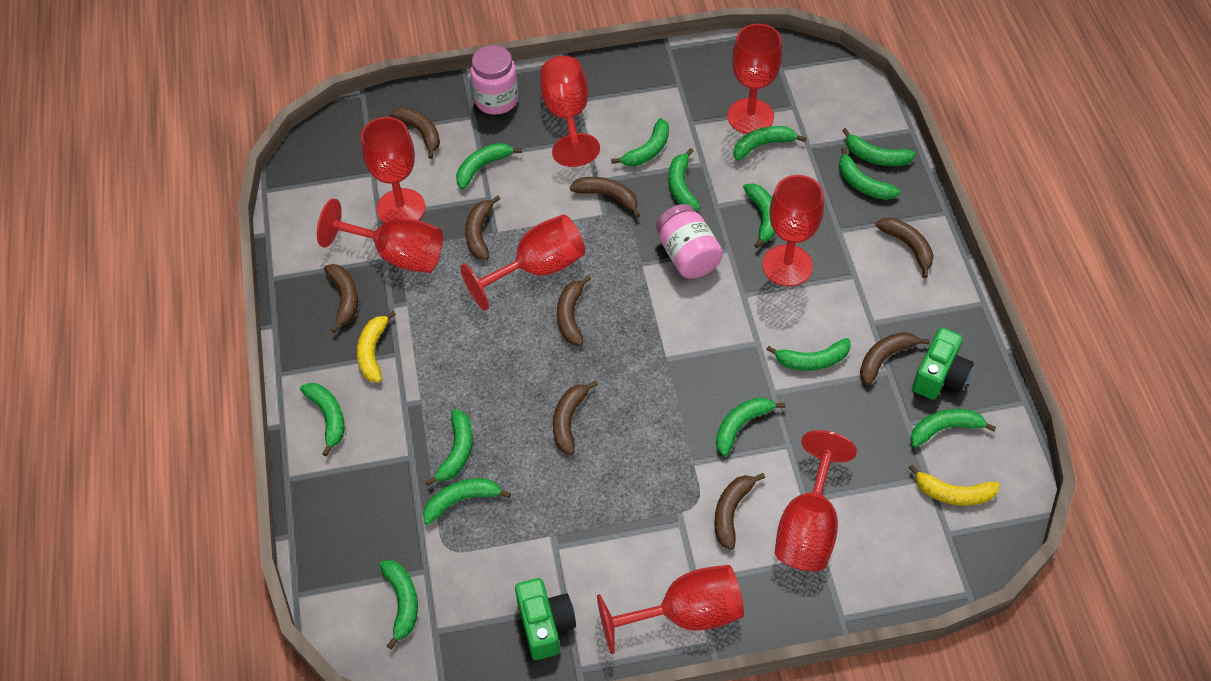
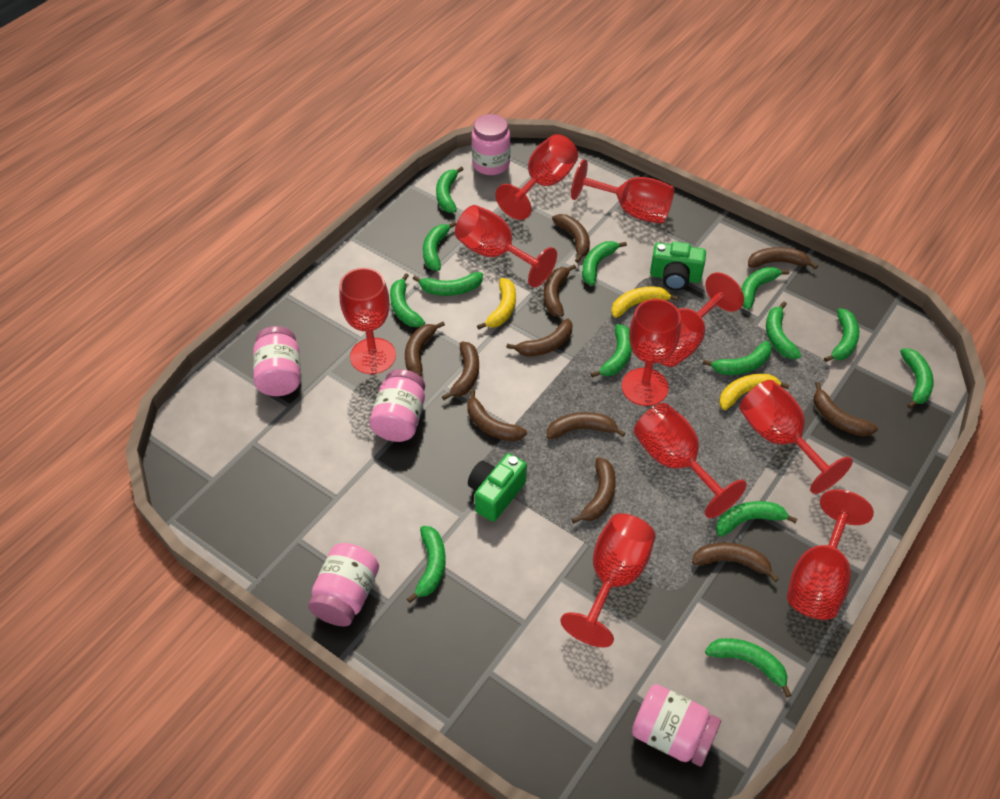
brown banana: 9 -> 11
pink jar: 2 -> 5
red goblet: 8 -> 10
yellow banana: 2 -> 3

